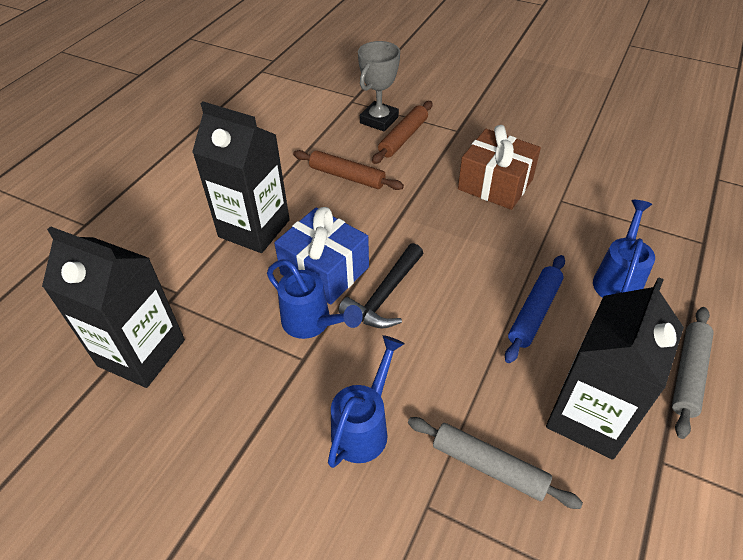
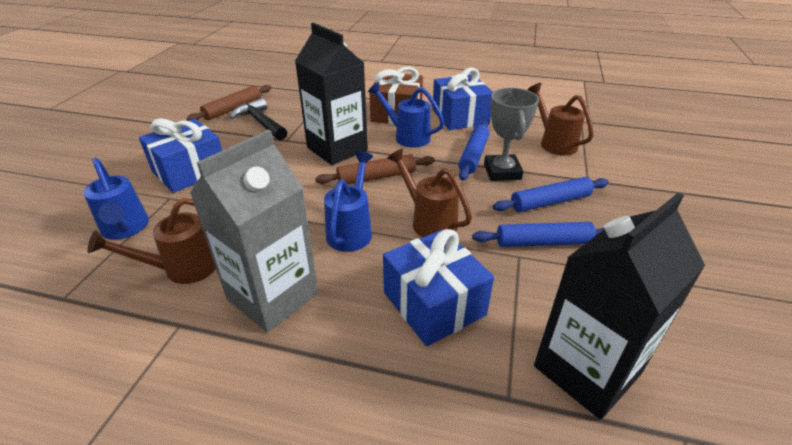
black carton: 3 -> 2
blue gift: 1 -> 3
blue rolling pin: 1 -> 3
brown watering can: 0 -> 3
grey carton: 0 -> 1
grey rolling pin: 2 -> 0

